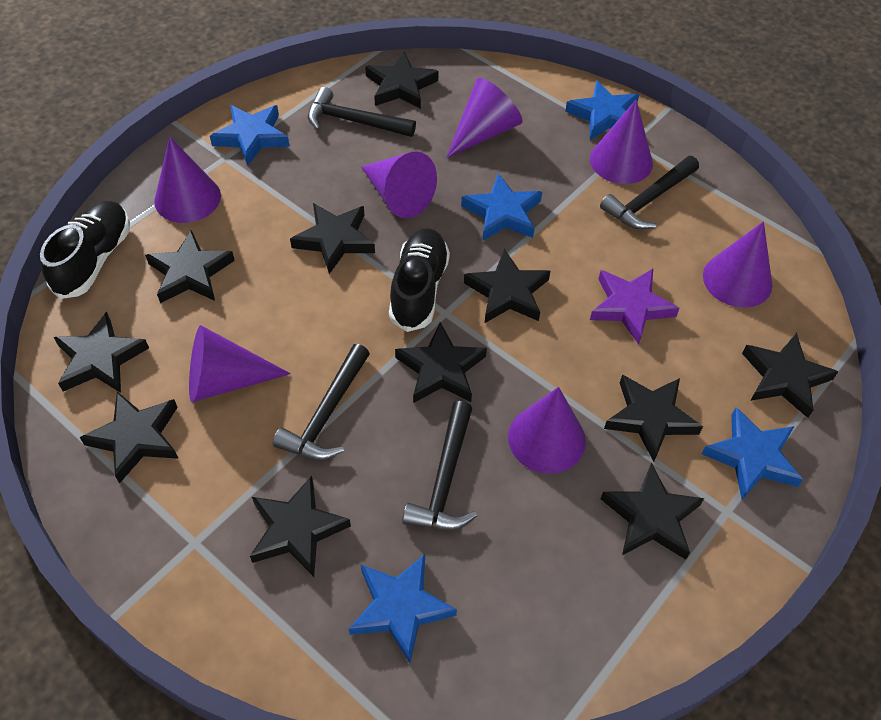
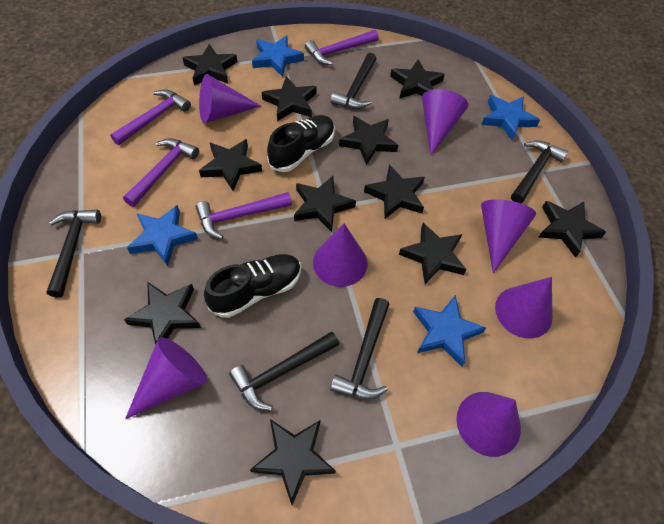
black hammer: 4 -> 5
blue star: 5 -> 4
purple hammer: 0 -> 4
purple star: 1 -> 0

